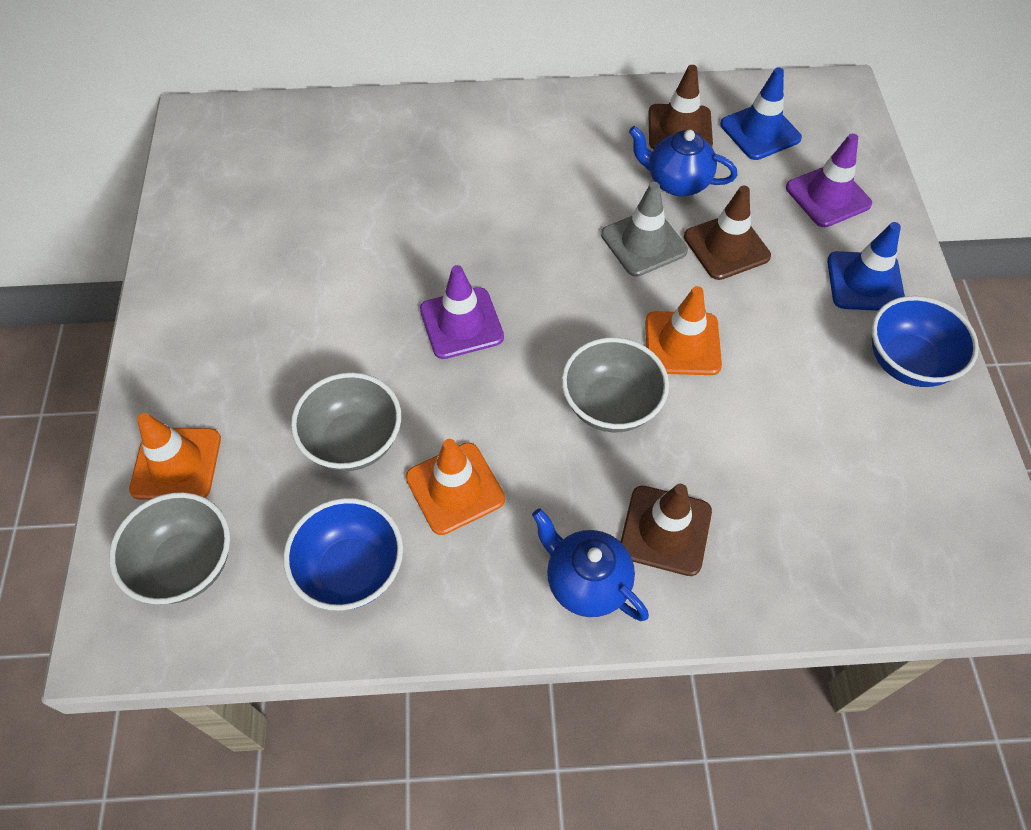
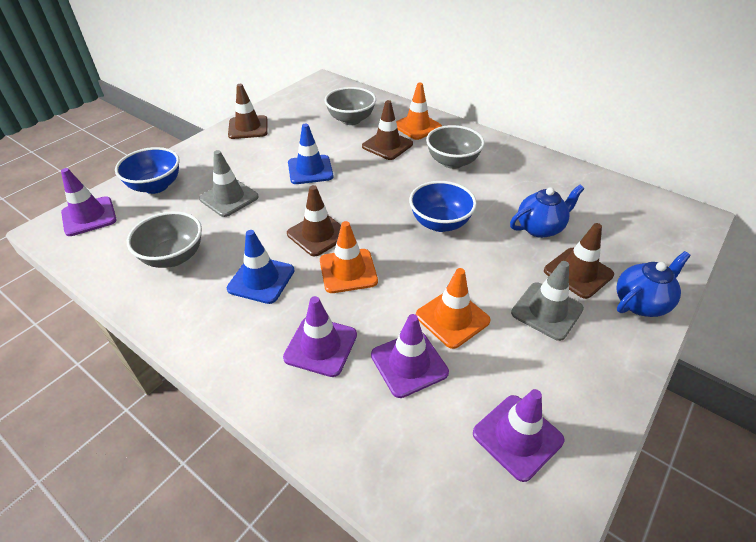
brown traffic cone: 3 -> 4
grey traffic cone: 1 -> 2
purple traffic cone: 2 -> 4

